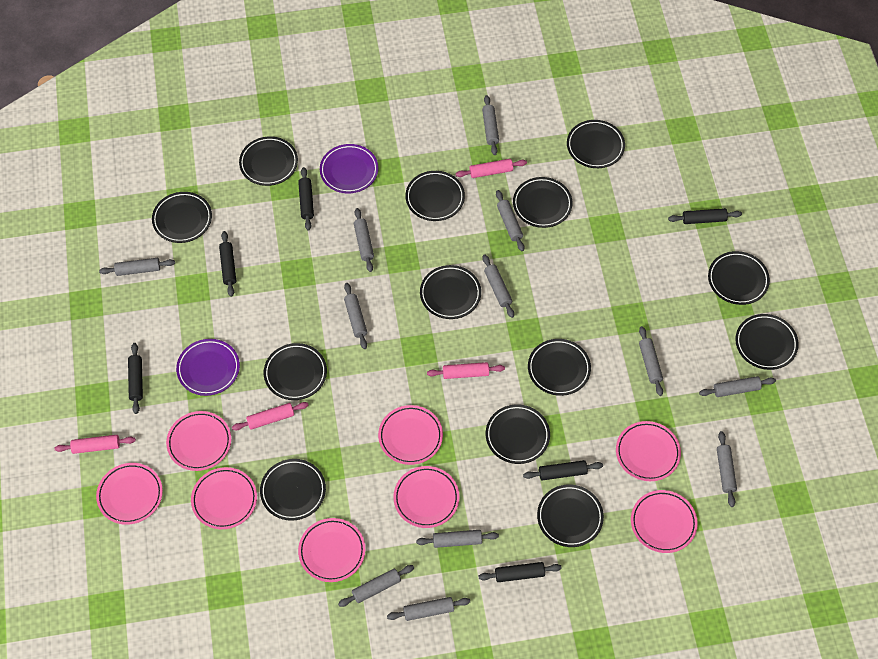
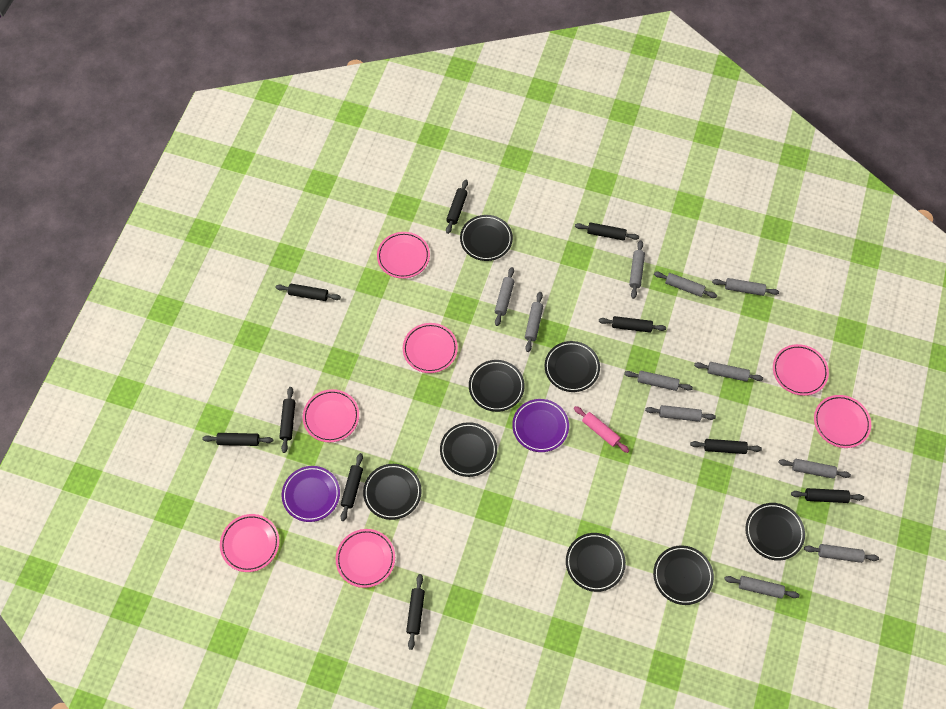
black plate: 13 -> 8
black rolling pin: 6 -> 10
grey rolling pin: 12 -> 11
pink plate: 8 -> 7
pink rolling pin: 4 -> 1

